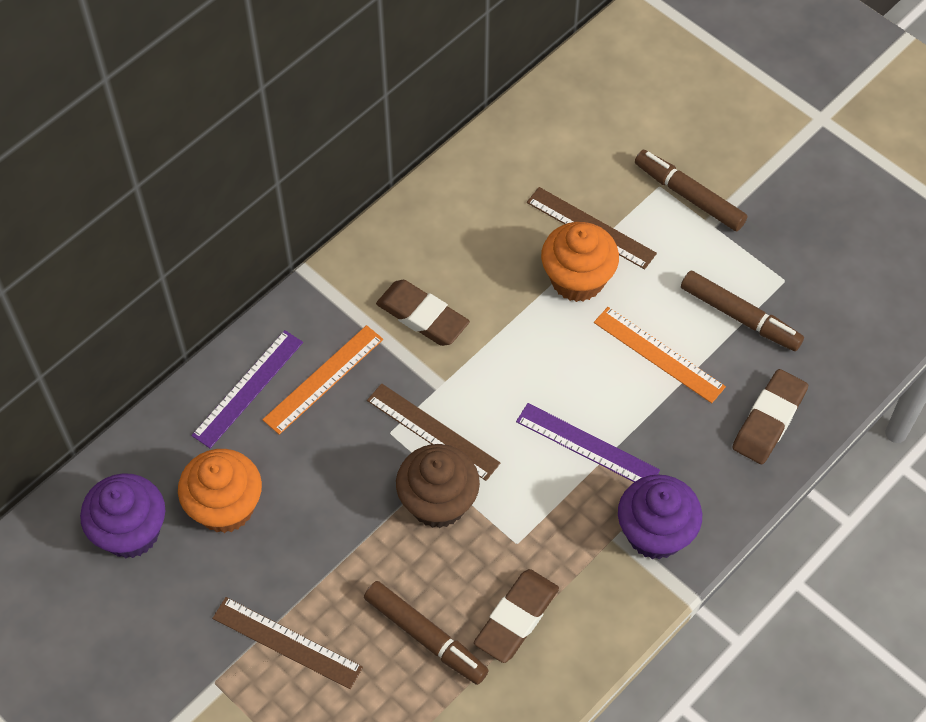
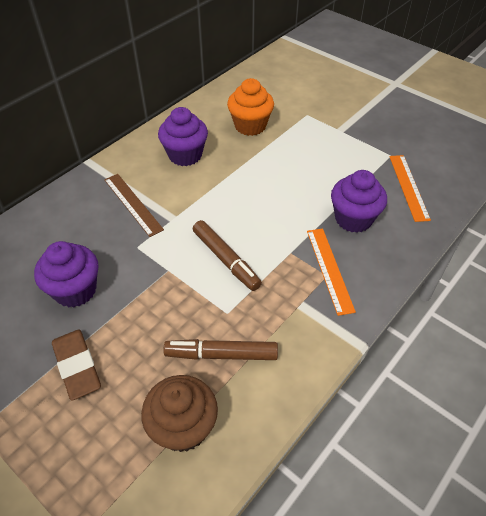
brown eraser: 3 -> 1
brown marker: 3 -> 2
brown ruler: 3 -> 1
orange cupcake: 2 -> 1
purple cupcake: 2 -> 3
purple ruler: 2 -> 0

